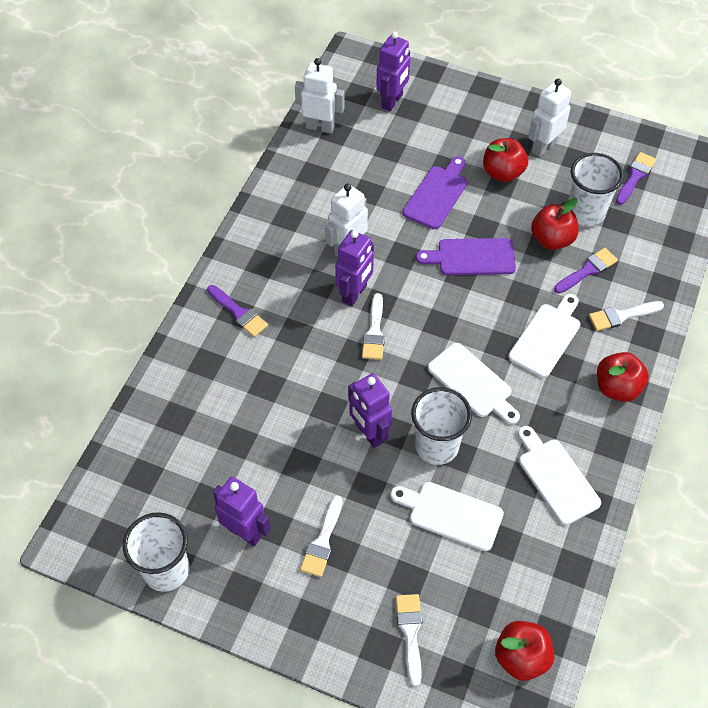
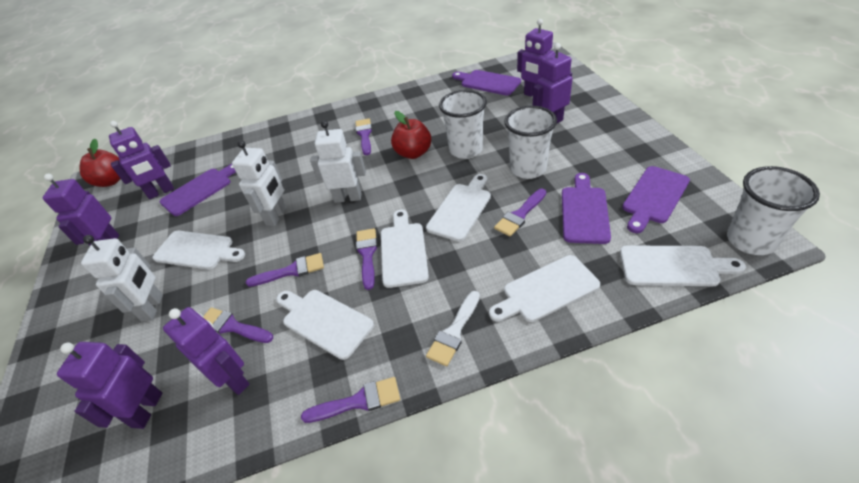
purple brush: 3 -> 6
purple cutting board: 2 -> 4
purple robot: 4 -> 6
red apple: 4 -> 2
white brush: 4 -> 1
white cutting board: 4 -> 6

